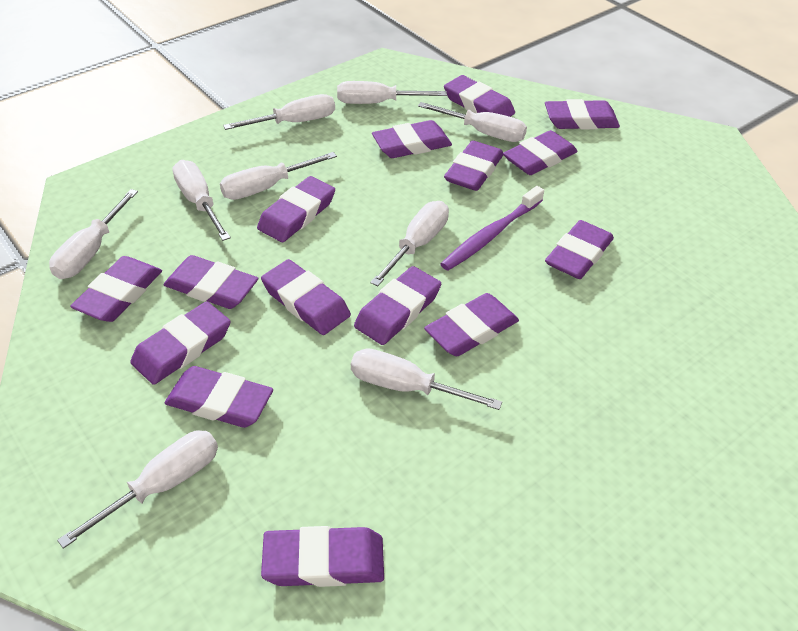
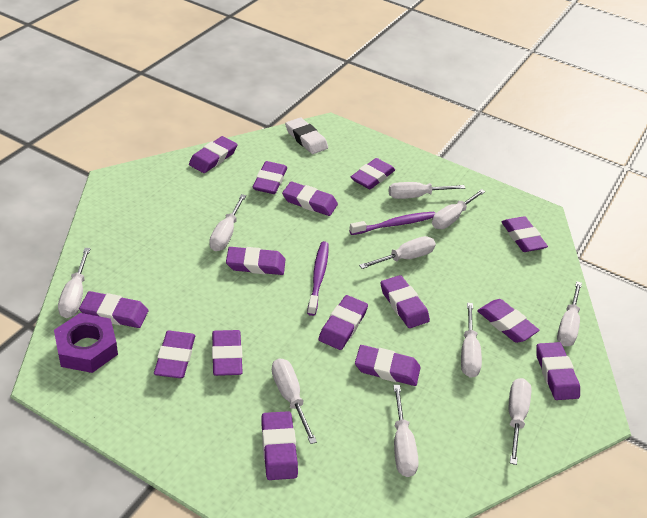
purple nut: 0 -> 1
purple toothbrush: 1 -> 2
white eraser: 0 -> 1
white screwdriver: 9 -> 10

